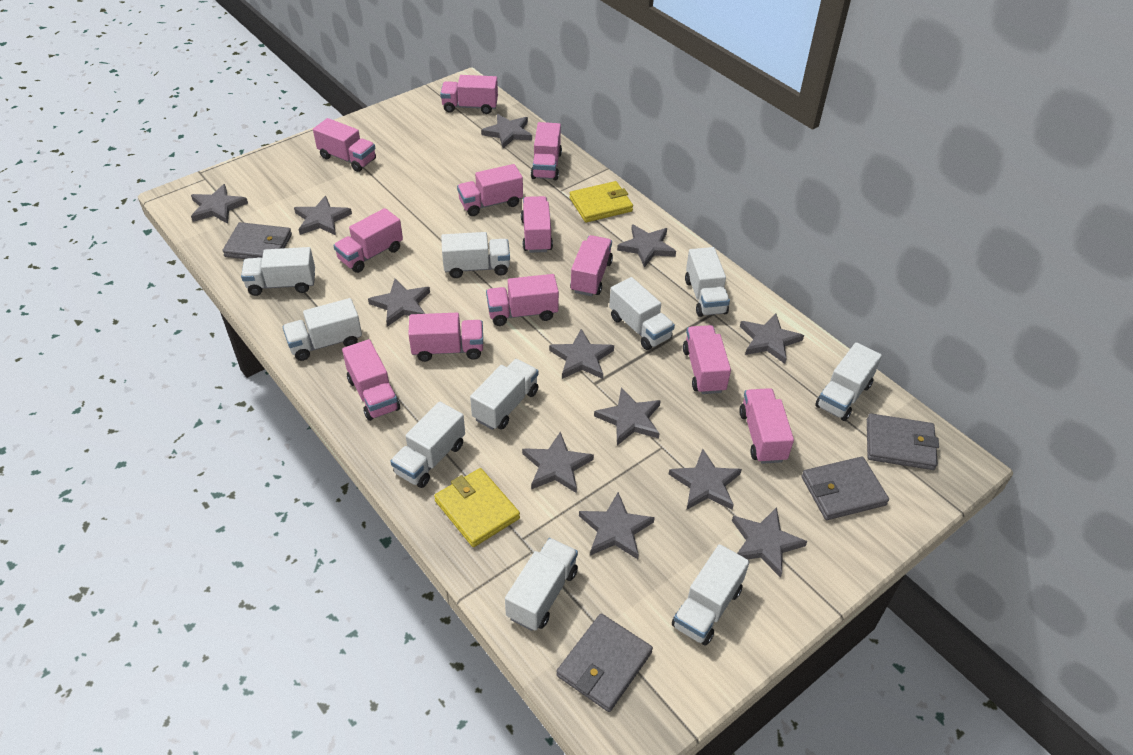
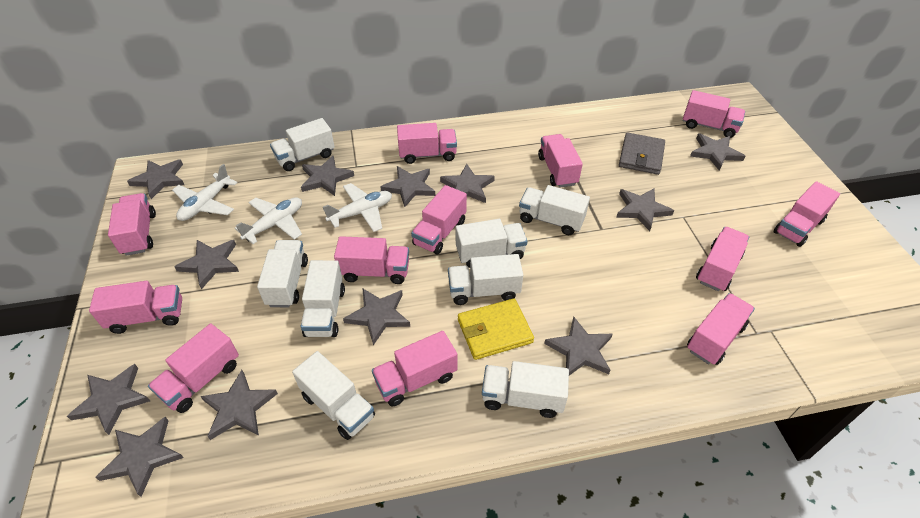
grey wallet: 4 -> 1
white plane: 0 -> 3
white truck: 10 -> 8
yellow wallet: 2 -> 1

